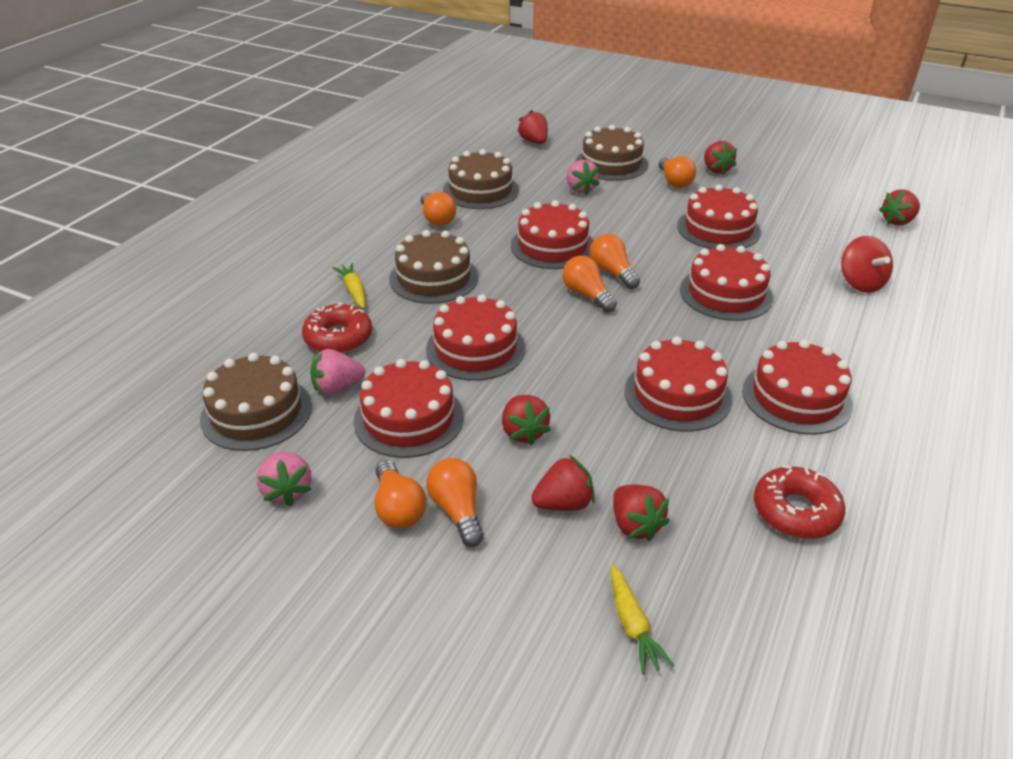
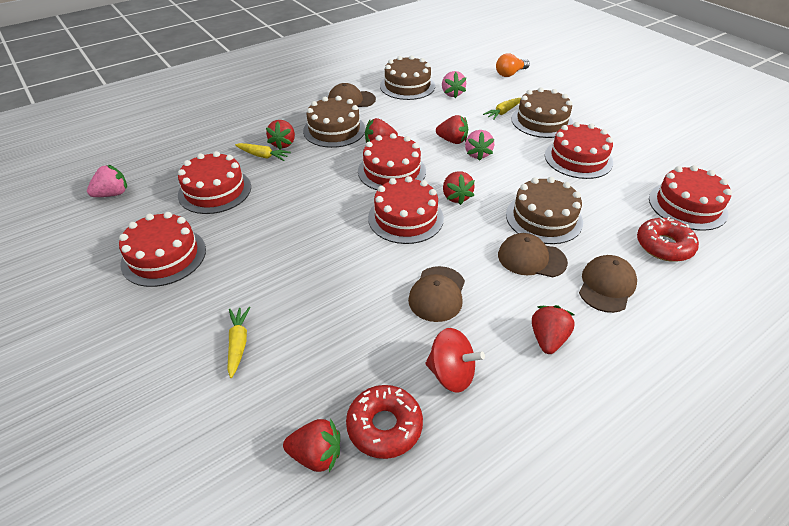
brown cap: 0 -> 4
orange light bulb: 6 -> 1
red cake: 7 -> 6
yellow carrot: 2 -> 3

